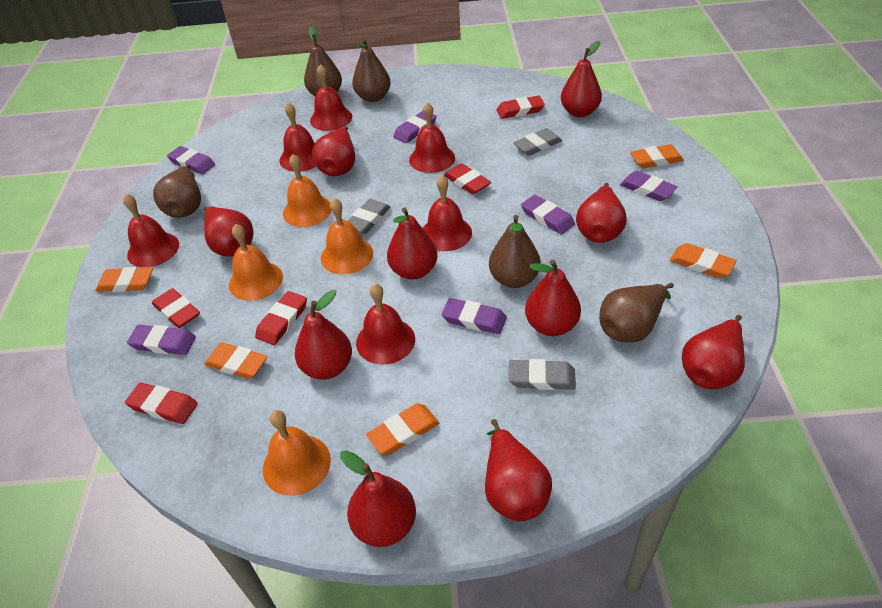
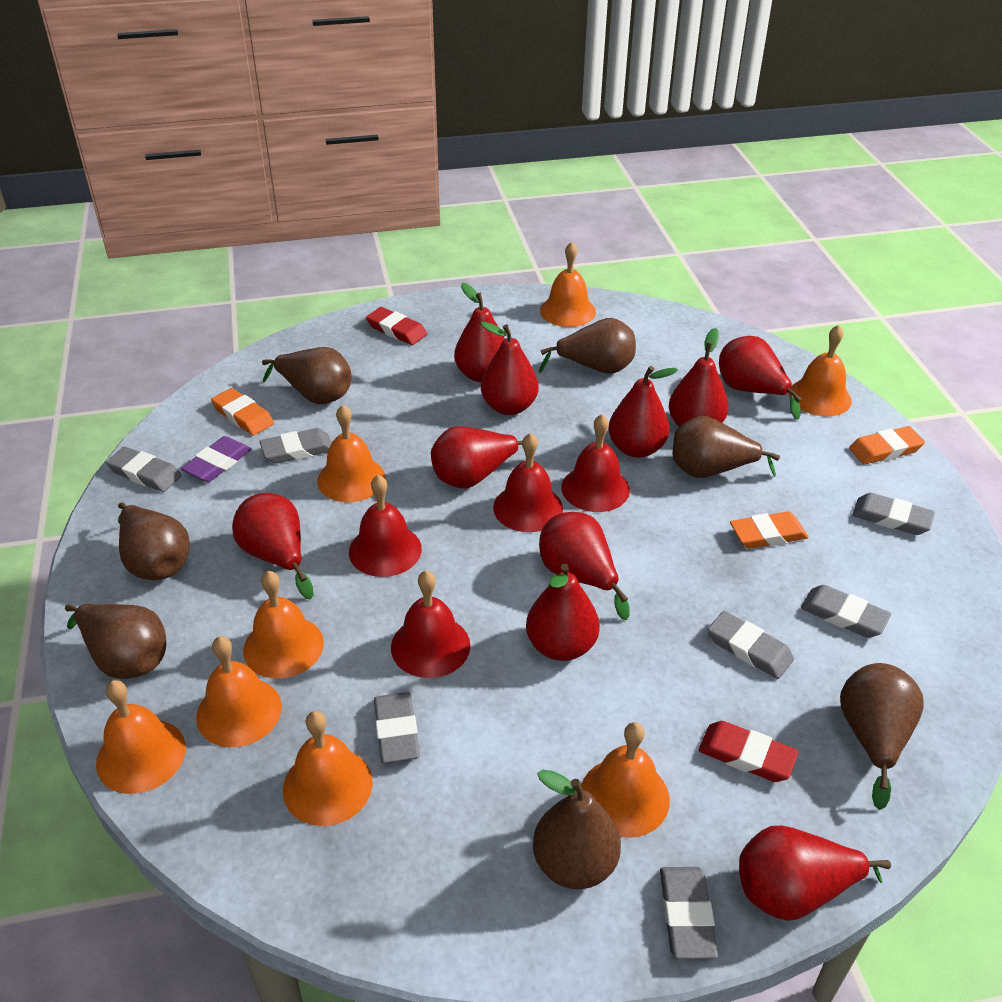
brown pear: 5 -> 7
grey eraser: 3 -> 7
orange bell: 4 -> 8
orange eraser: 5 -> 3
purple eraser: 6 -> 1
red bell: 6 -> 4
red eraser: 5 -> 2

